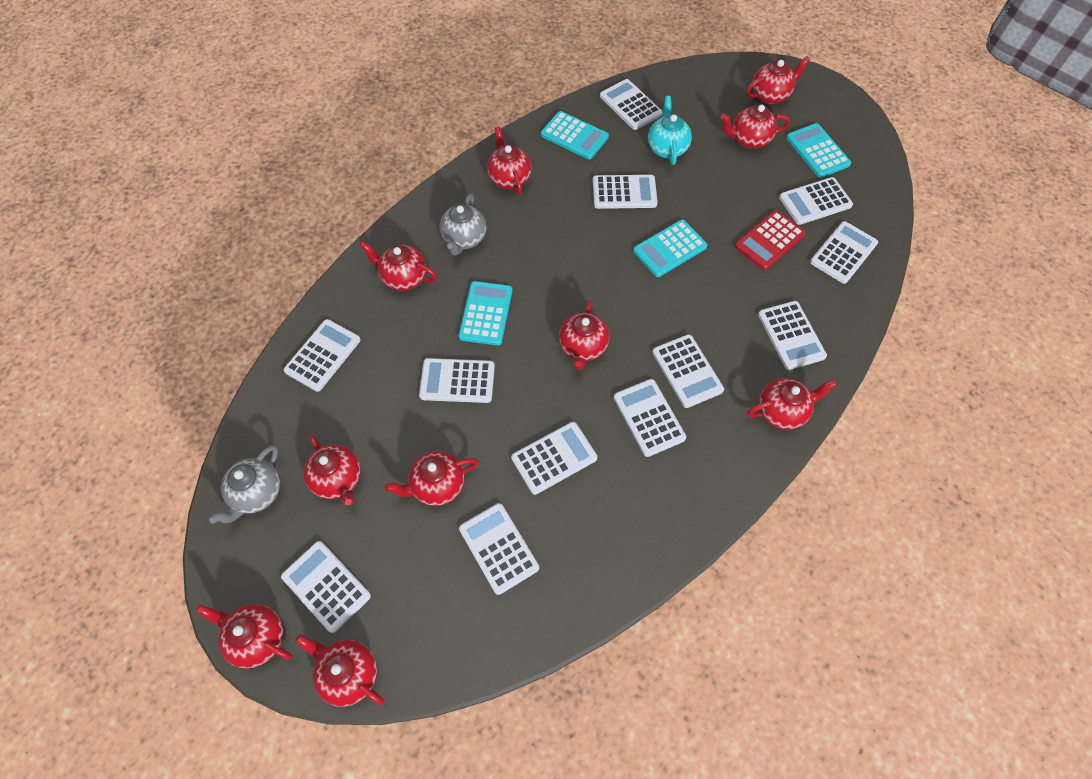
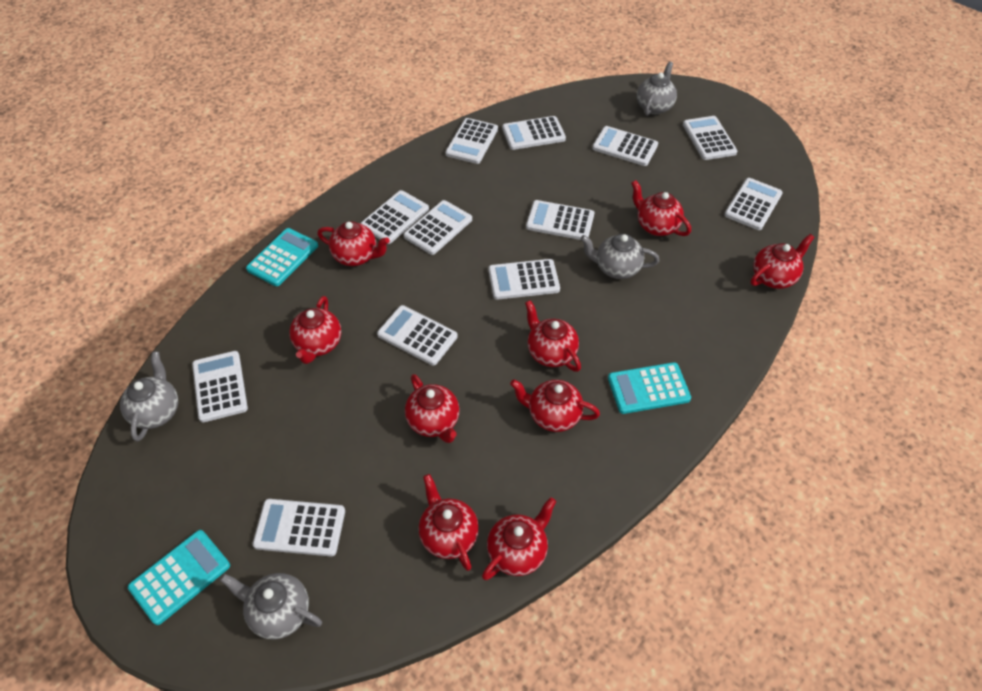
grey teapot: 2 -> 4
red calculator: 1 -> 0
red teapot: 10 -> 9
turquoise calculator: 4 -> 3
turquoise teapot: 1 -> 0

